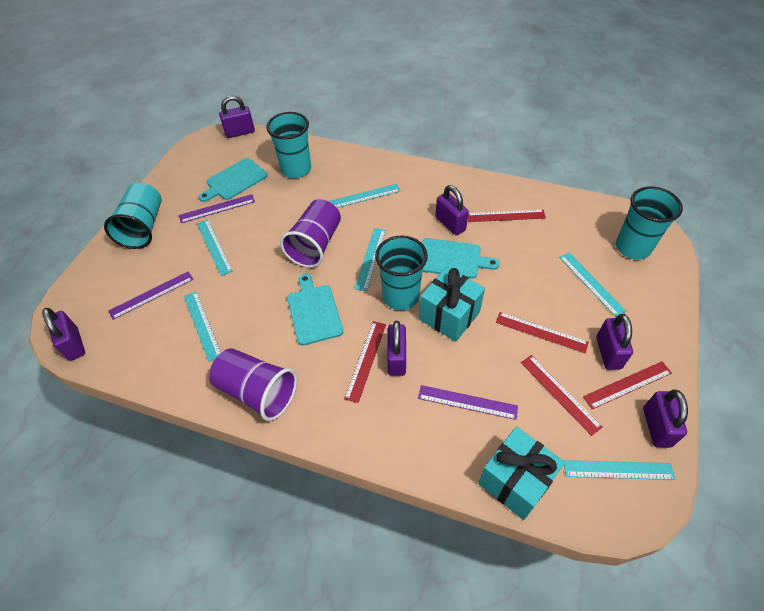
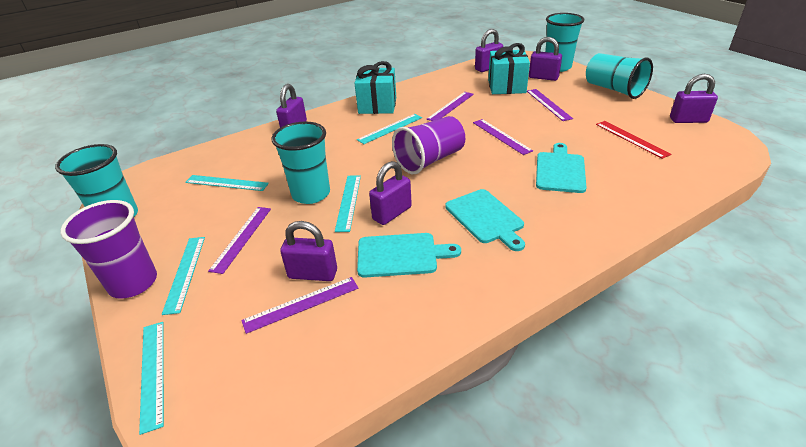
purple ruler: 3 -> 5
red ruler: 5 -> 1
turquoise ruler: 6 -> 5

